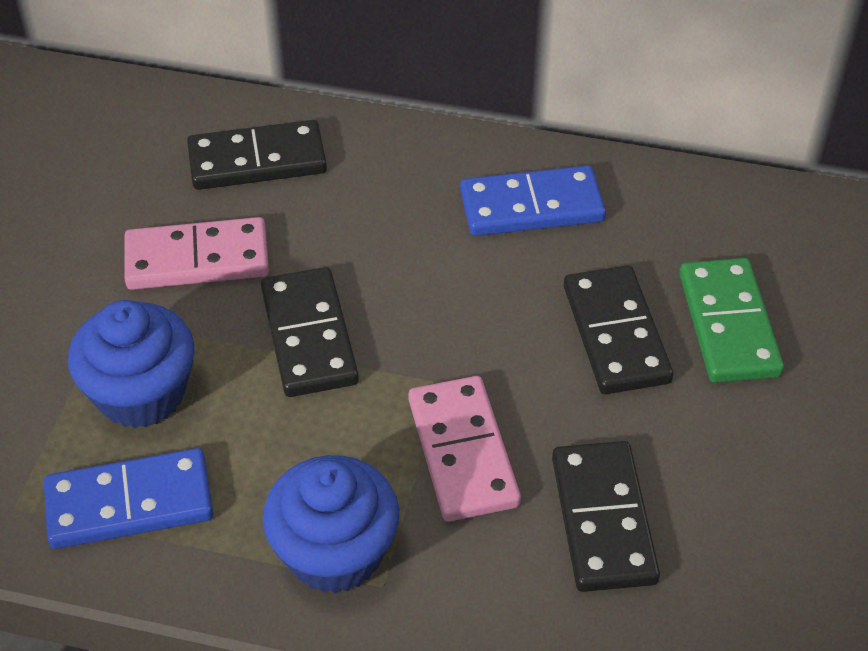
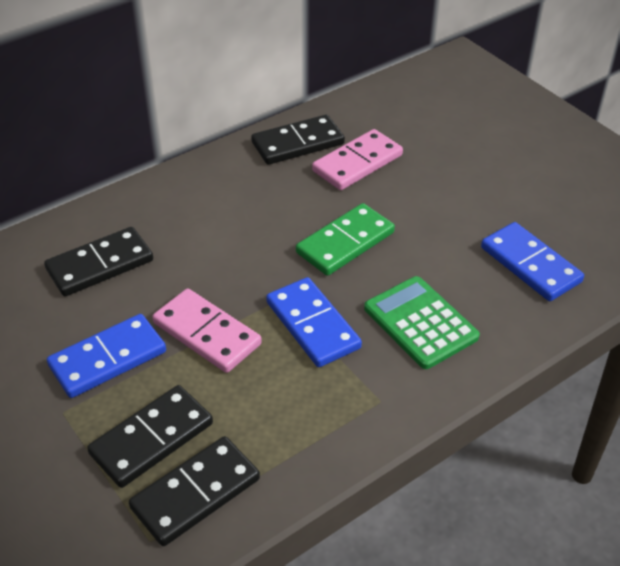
blue cupcake: 2 -> 0
blue domino: 2 -> 3
green calculator: 0 -> 1

